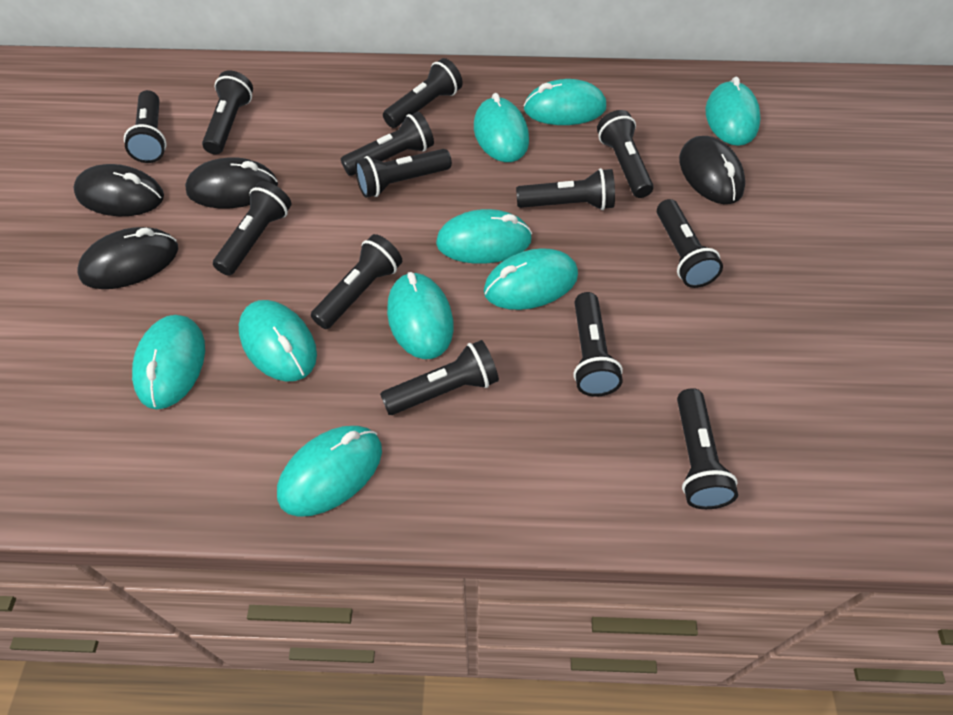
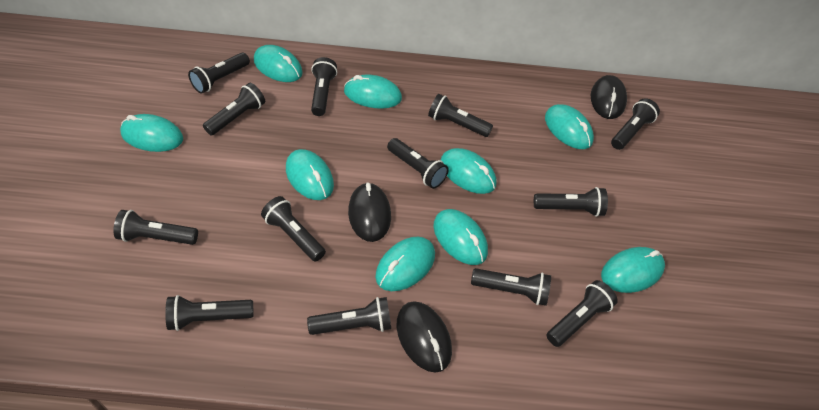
black mouse: 4 -> 3

